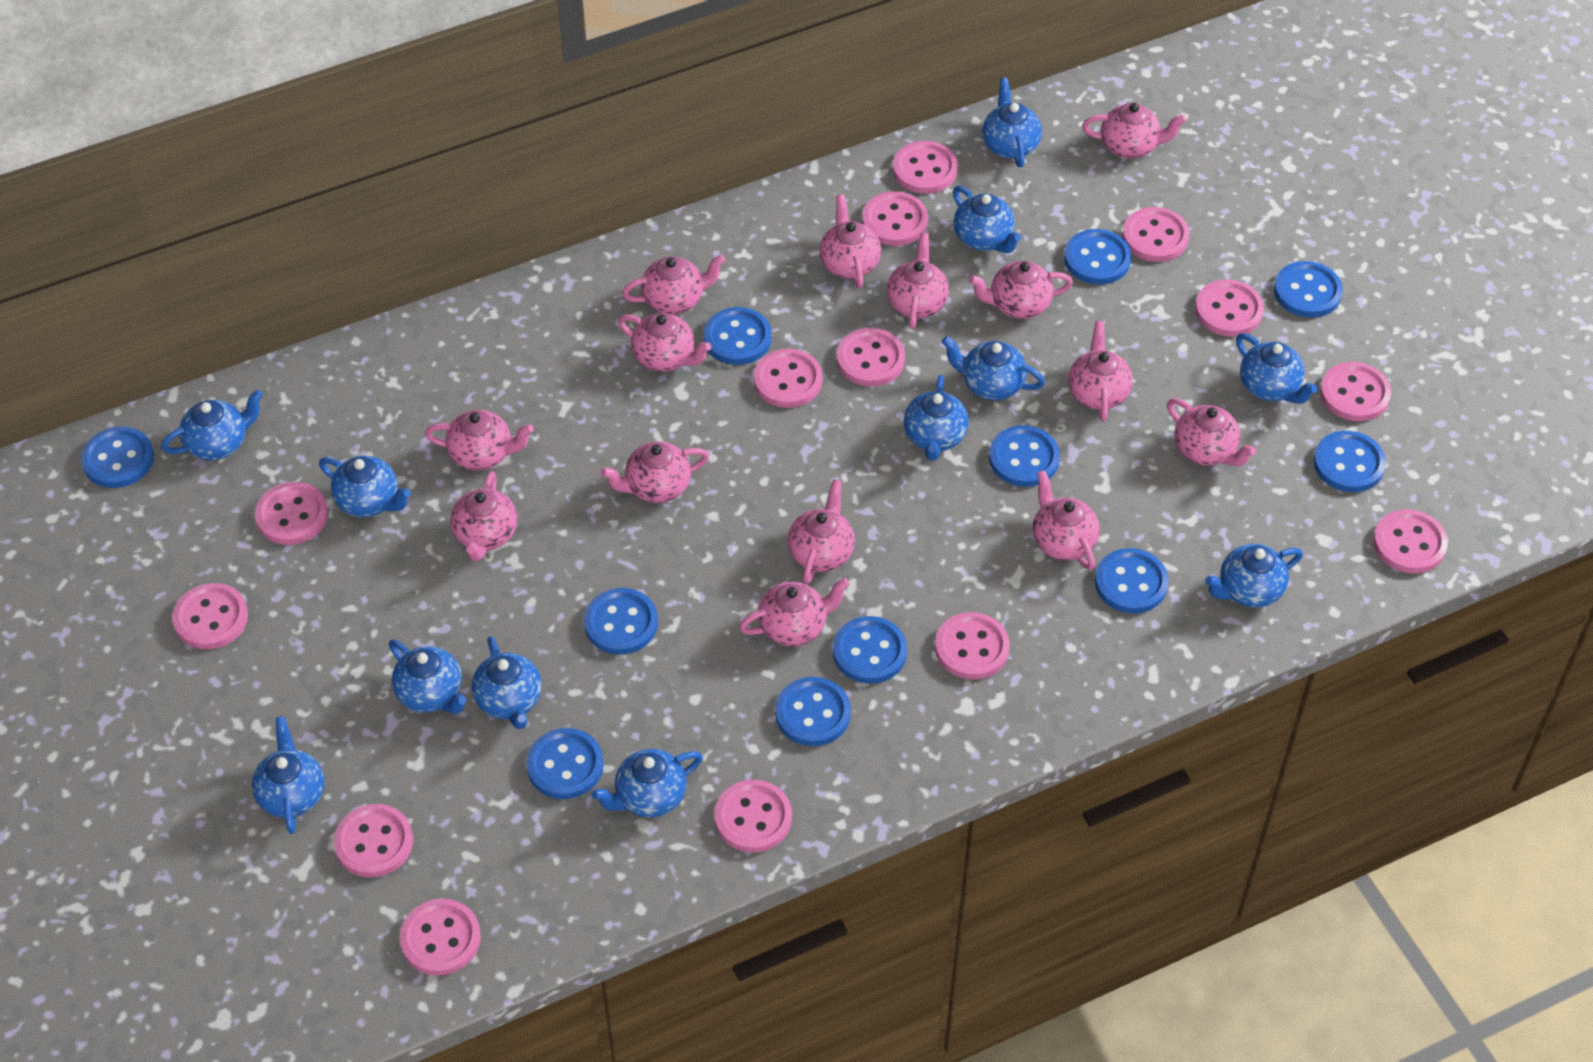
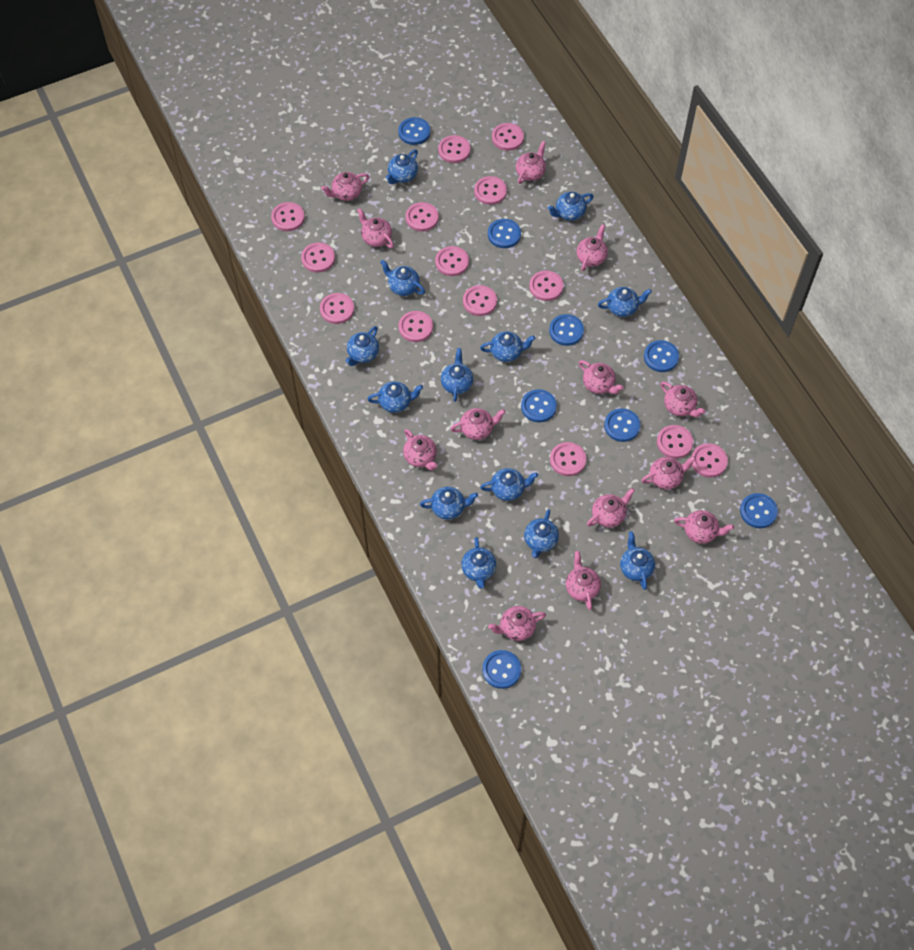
blue button: 11 -> 8
blue teapot: 12 -> 13
pink teapot: 14 -> 13

